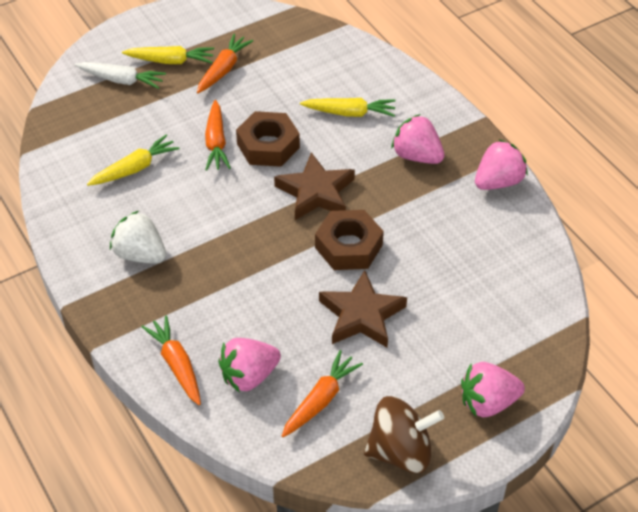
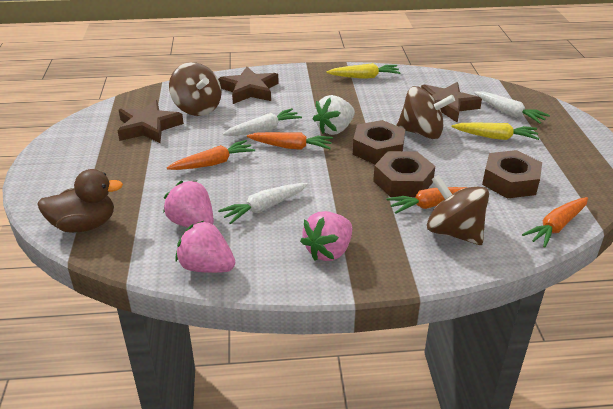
brown duck: 0 -> 1
brown nut: 2 -> 3
brown spinning top: 1 -> 3
brown star: 2 -> 3
pink strawberry: 4 -> 3
white carrot: 1 -> 3
yellow carrot: 3 -> 2

